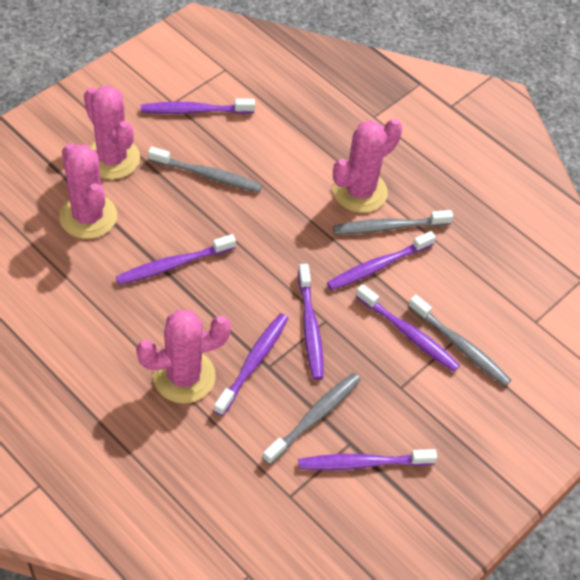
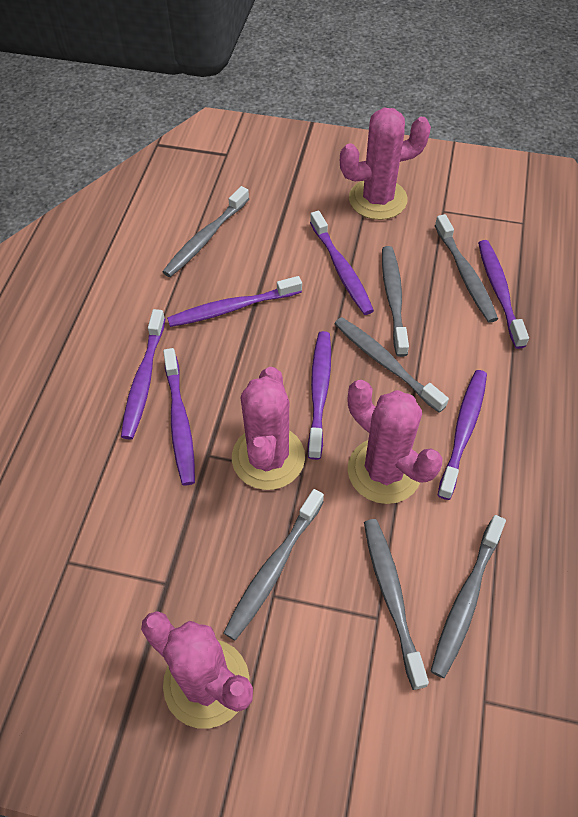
grey toothbrush: 4 -> 7

